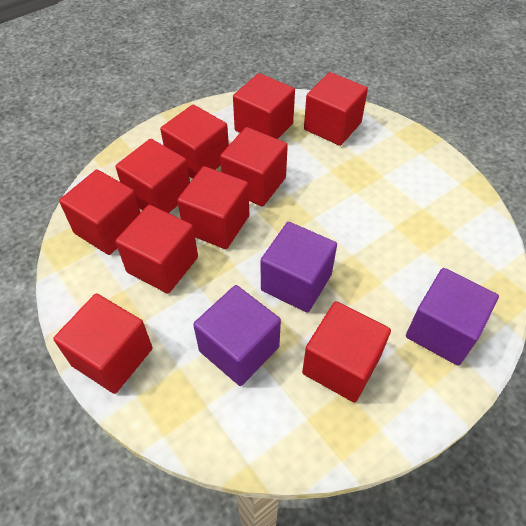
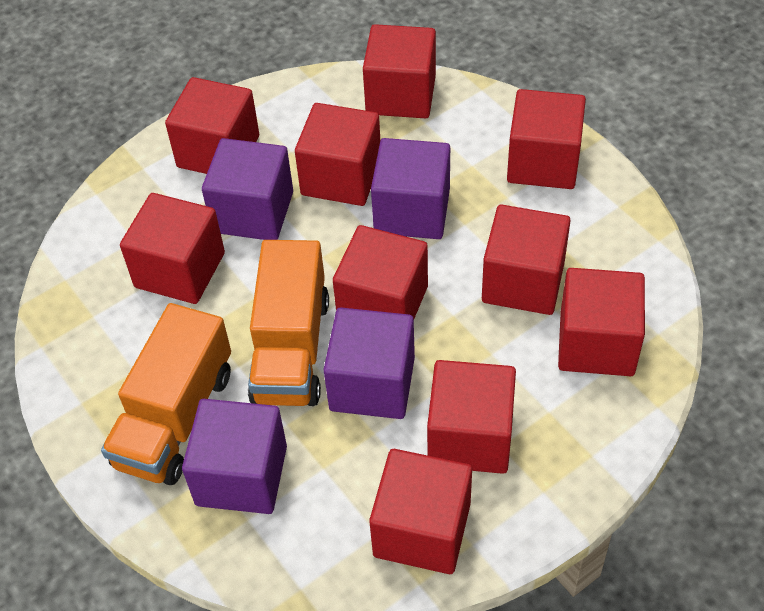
orange truck: 0 -> 2
purple cube: 3 -> 4

